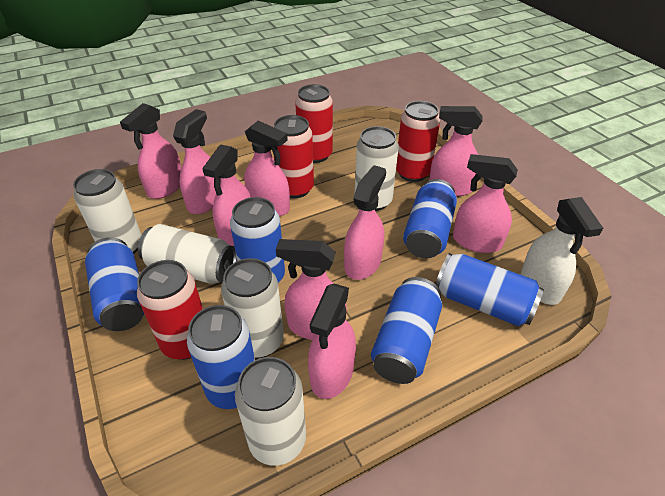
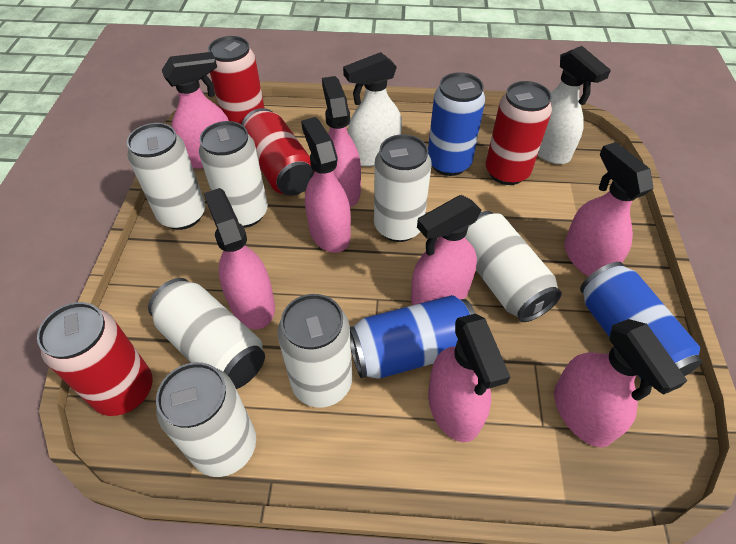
blue can: 6 -> 3
pink spray bottle: 9 -> 8
white can: 5 -> 7
white spray bottle: 1 -> 2

